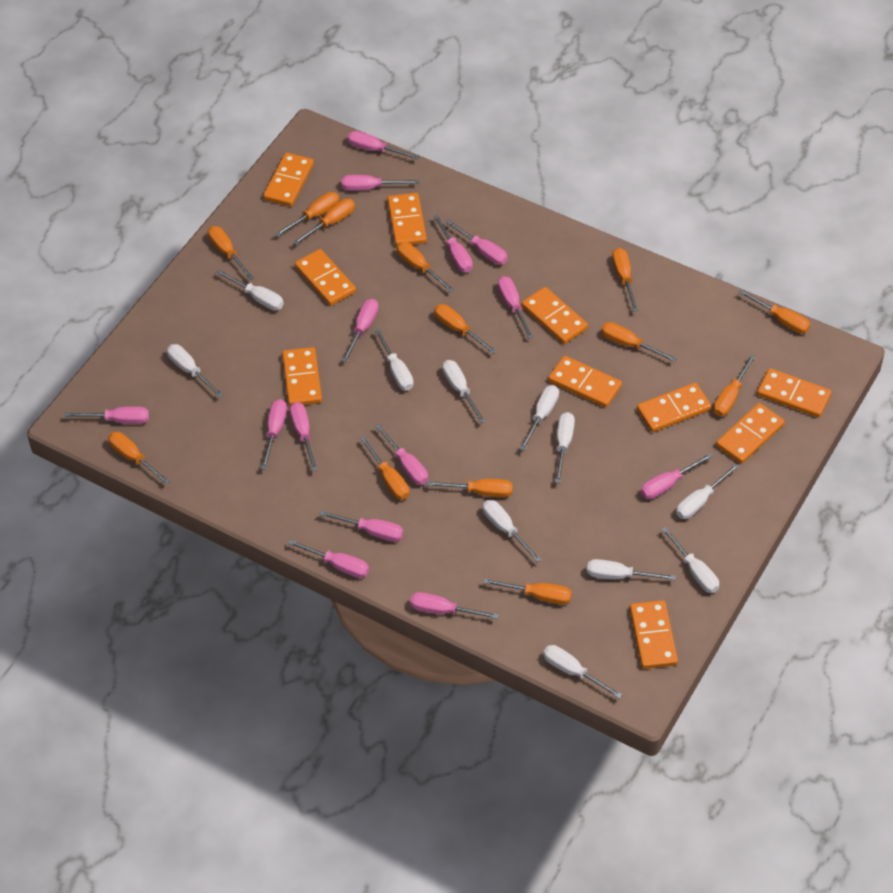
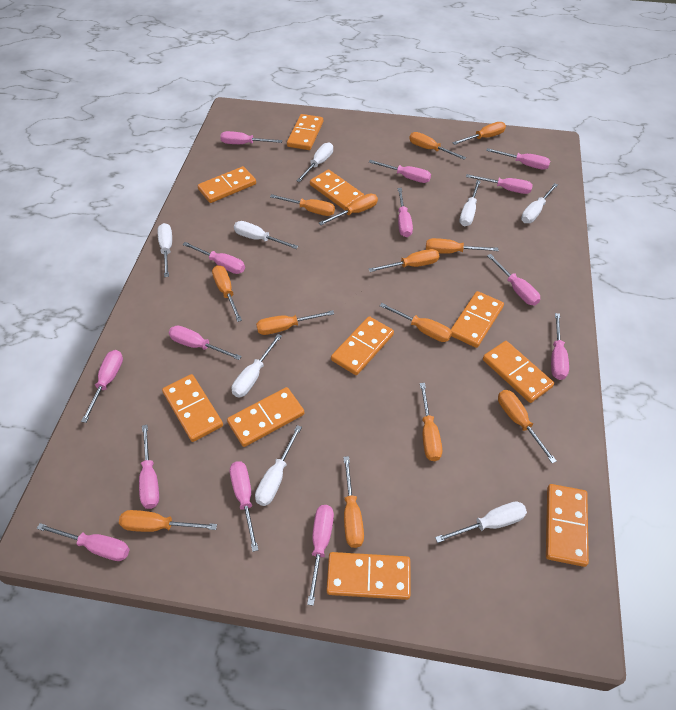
white screwdriver: 11 -> 8

